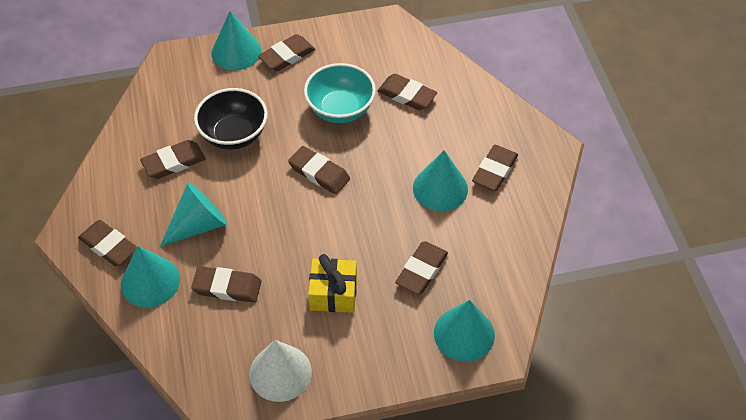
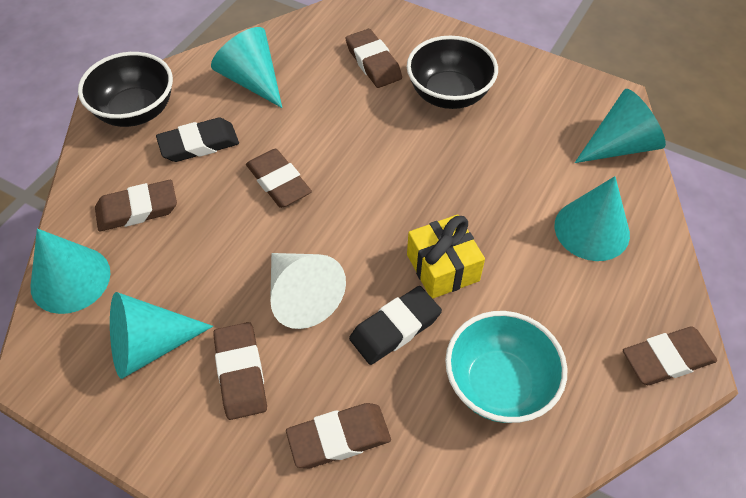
black bowl: 1 -> 2
black eraser: 0 -> 2
brown eraser: 8 -> 6

